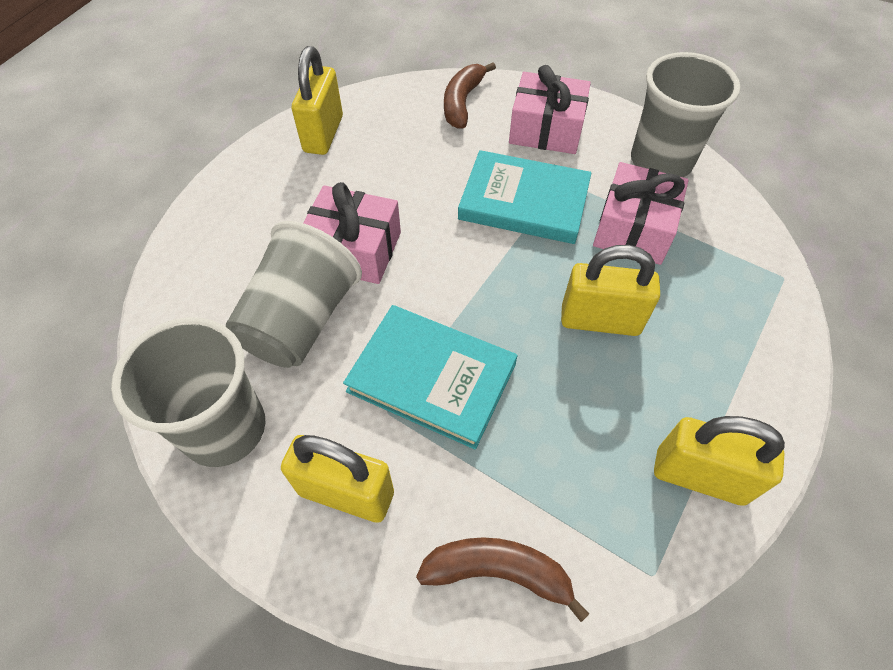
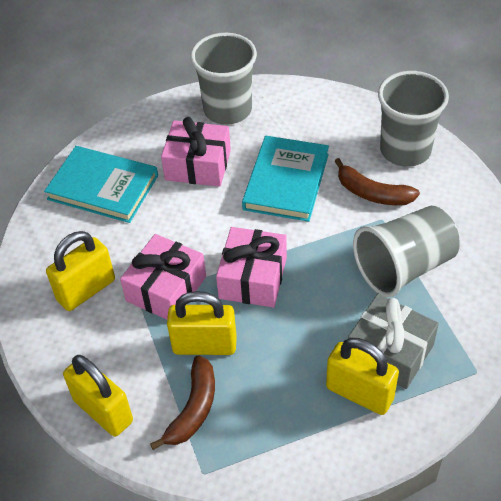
grey gift: 0 -> 1

